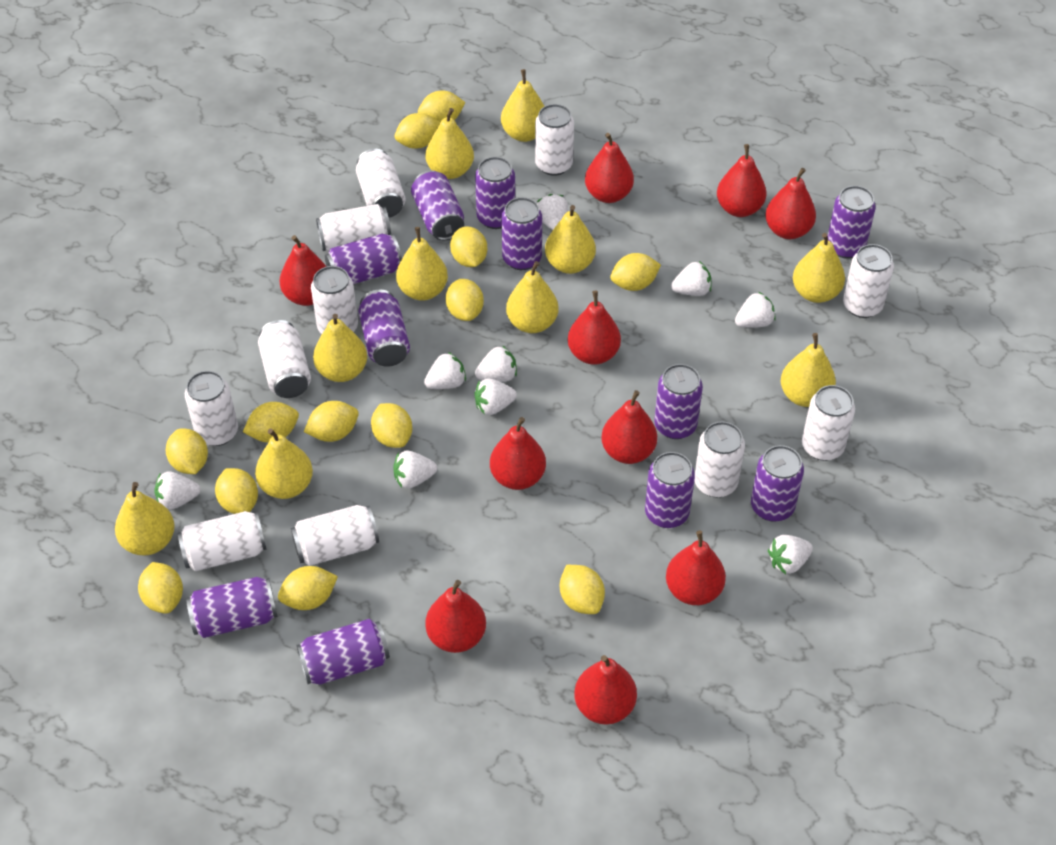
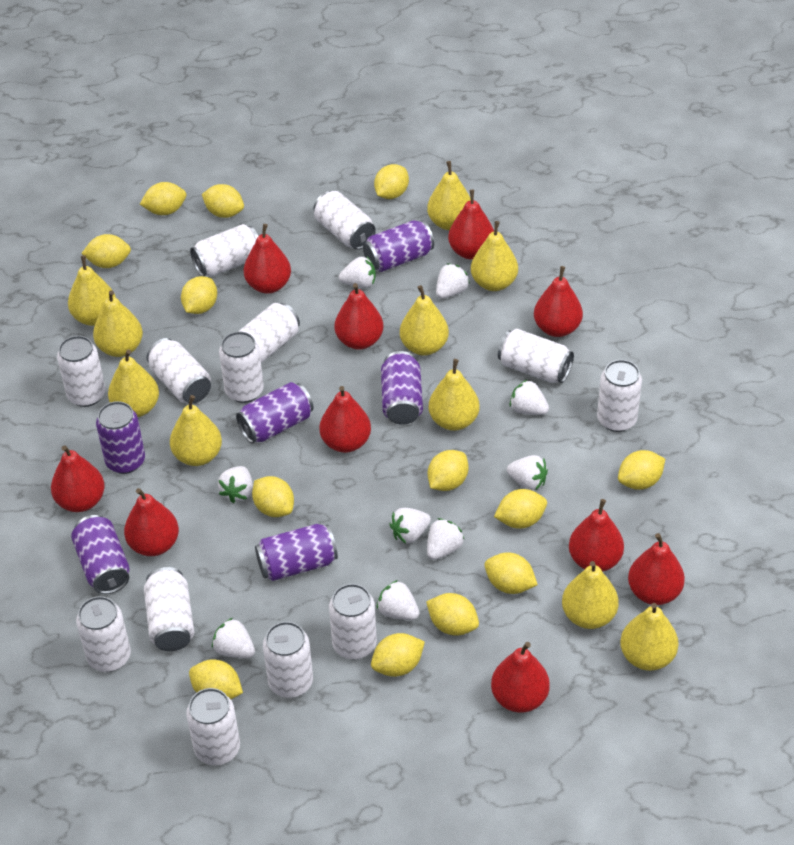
purple can: 11 -> 6
white can: 11 -> 13

